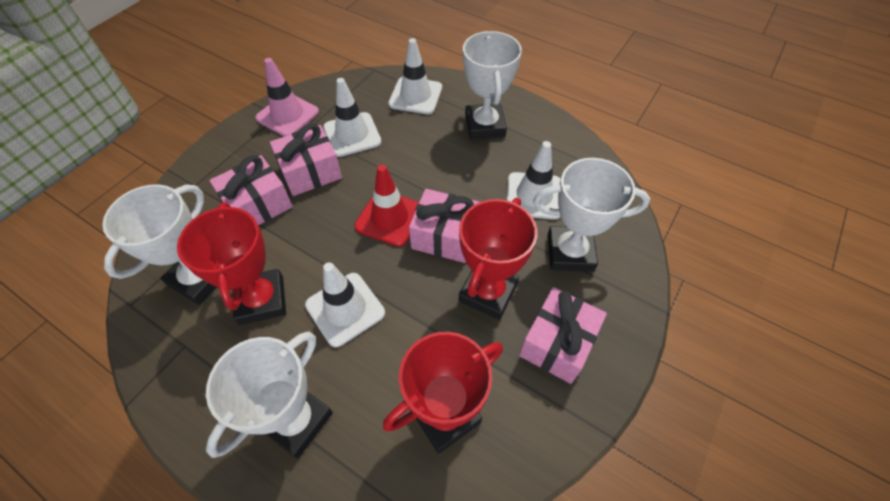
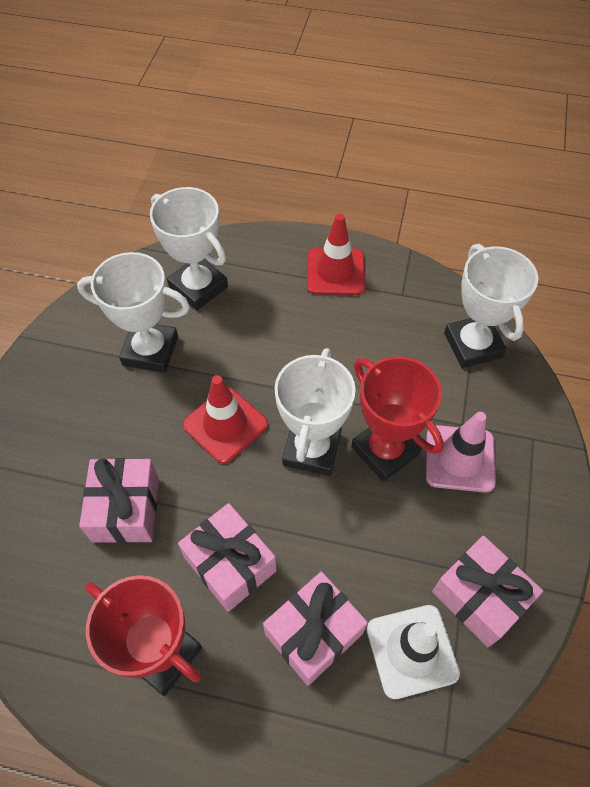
red traffic cone: 1 -> 2
red trophy: 3 -> 2
white traffic cone: 4 -> 1

